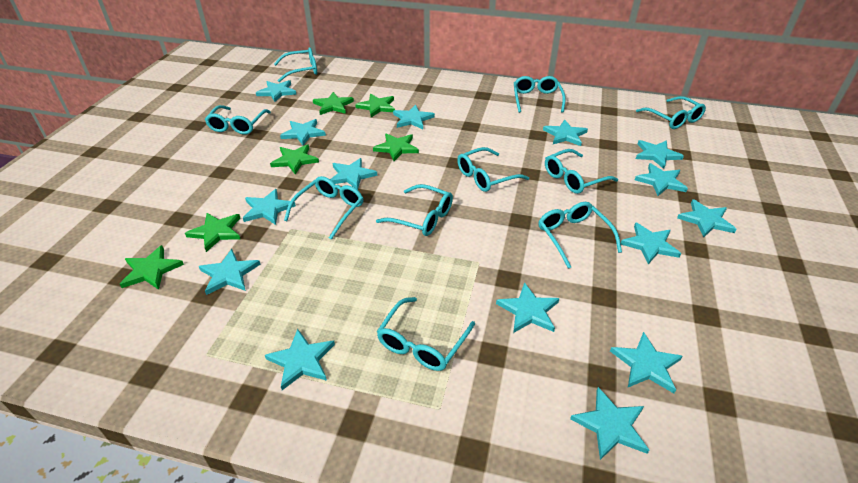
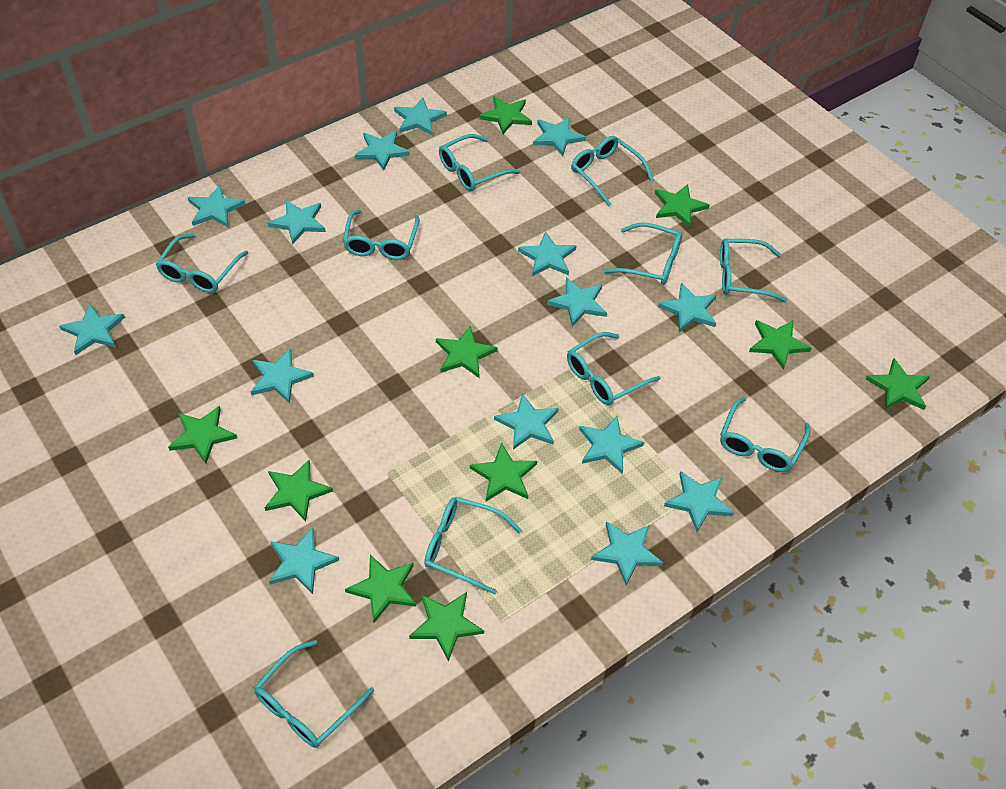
green star: 6 -> 10

